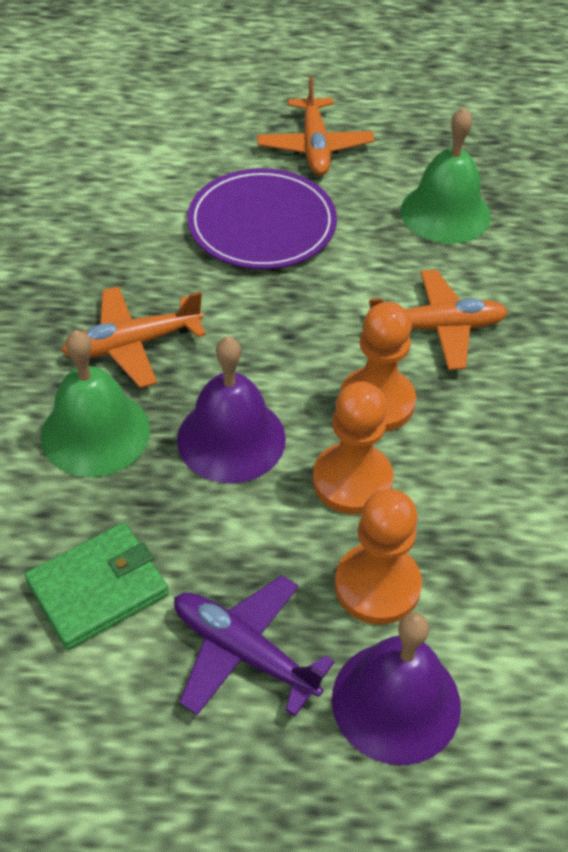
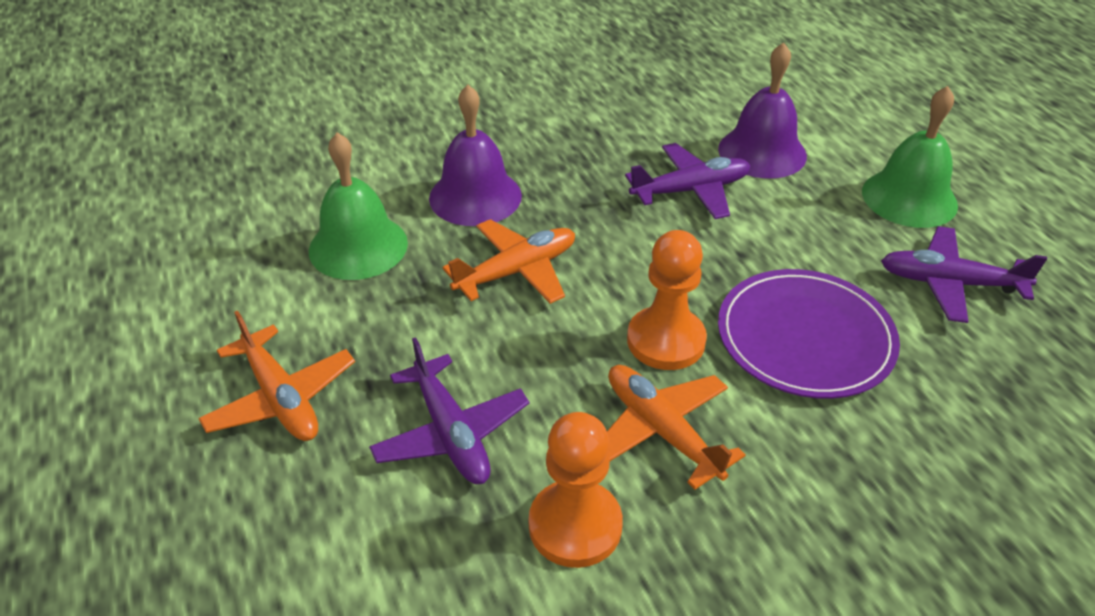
green wallet: 1 -> 0
orange pawn: 3 -> 2
purple plane: 1 -> 3

